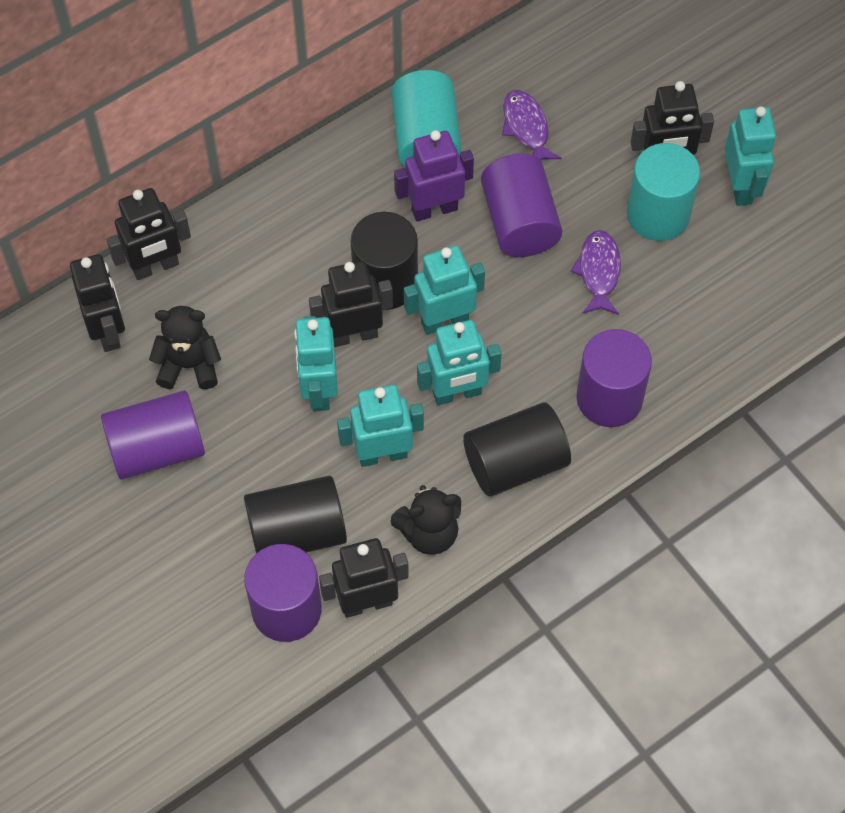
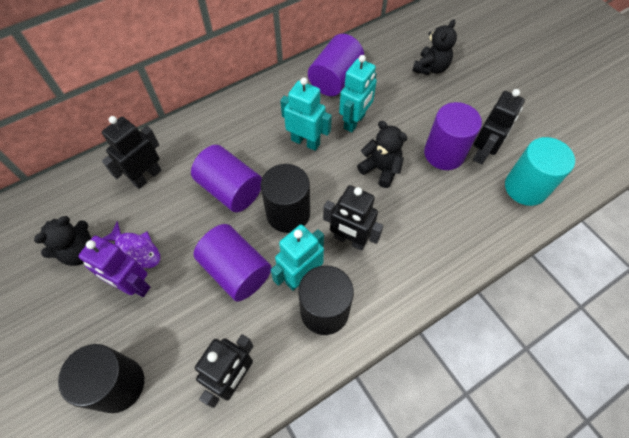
black robot: 5 -> 4
black teddy bear: 2 -> 3
purple fish: 2 -> 1
turquoise cylinder: 2 -> 1
turquoise robot: 5 -> 3

